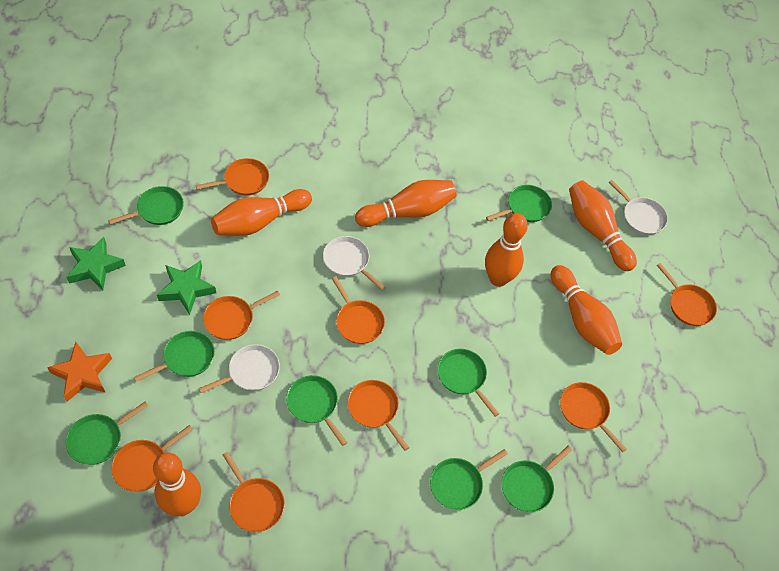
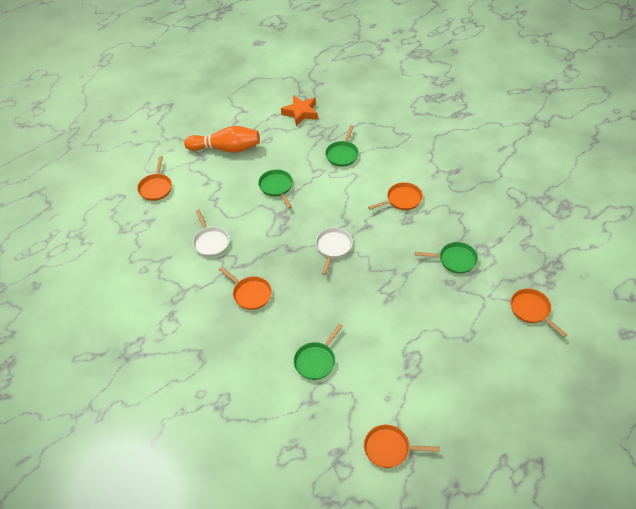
green pan: 8 -> 4
green star: 2 -> 0
orange bowling pin: 6 -> 1
orange pan: 8 -> 5
white pan: 3 -> 2

